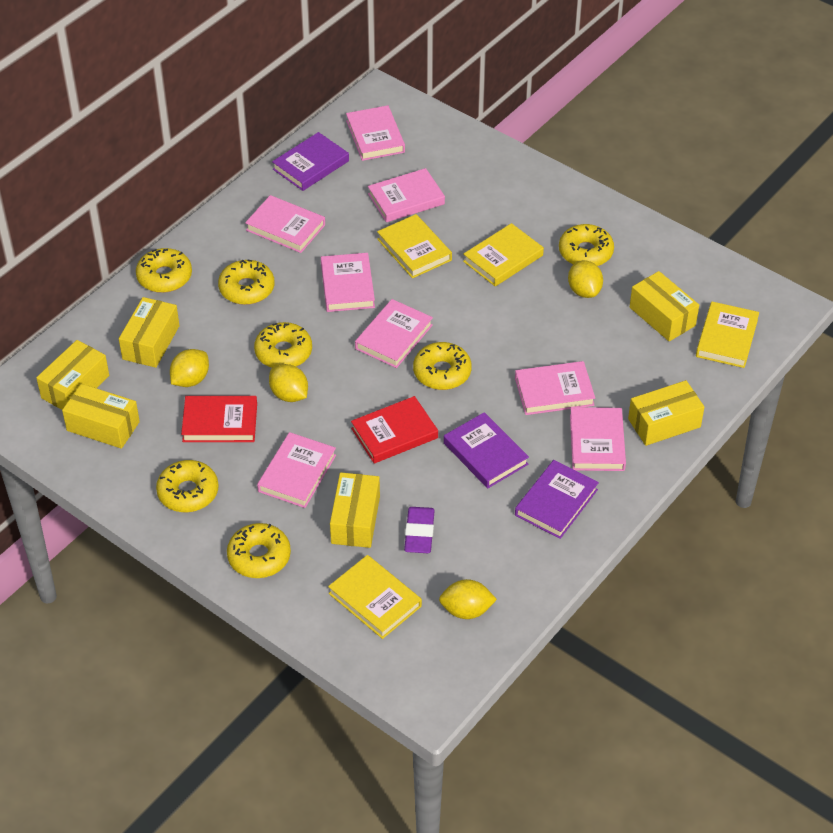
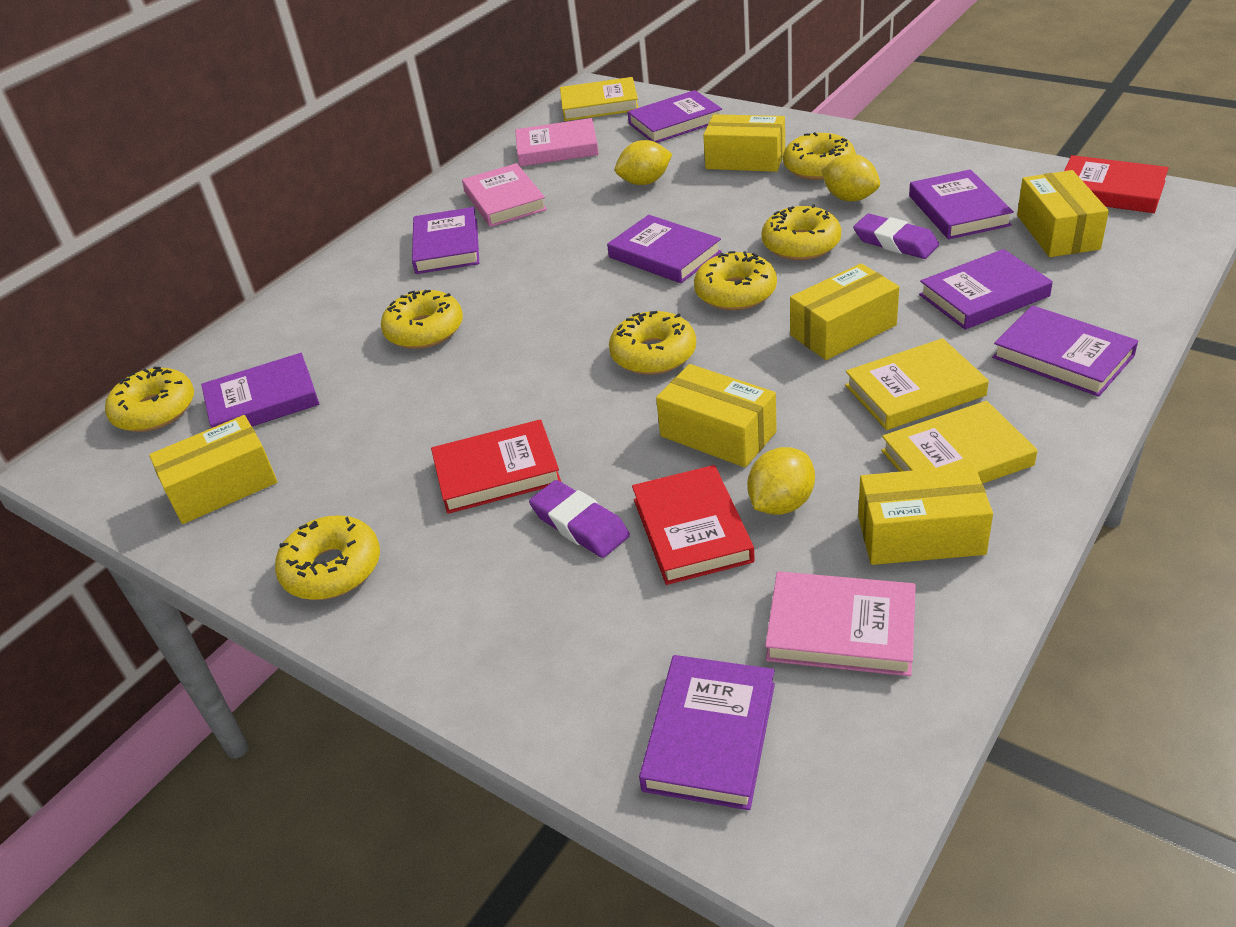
pink book: 8 -> 3
purple book: 3 -> 8
purple eraser: 1 -> 2
red book: 2 -> 3
yellow book: 4 -> 3
yellow lemon: 4 -> 3

